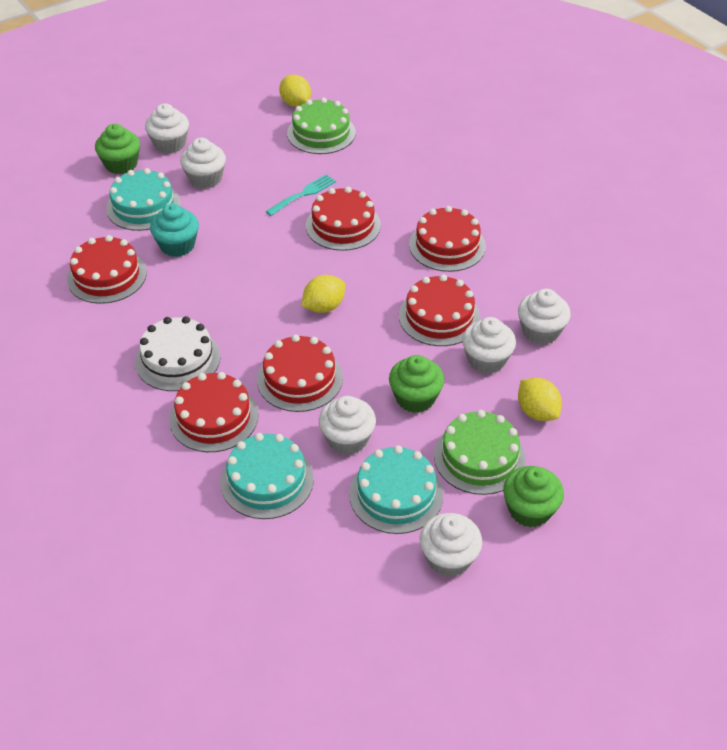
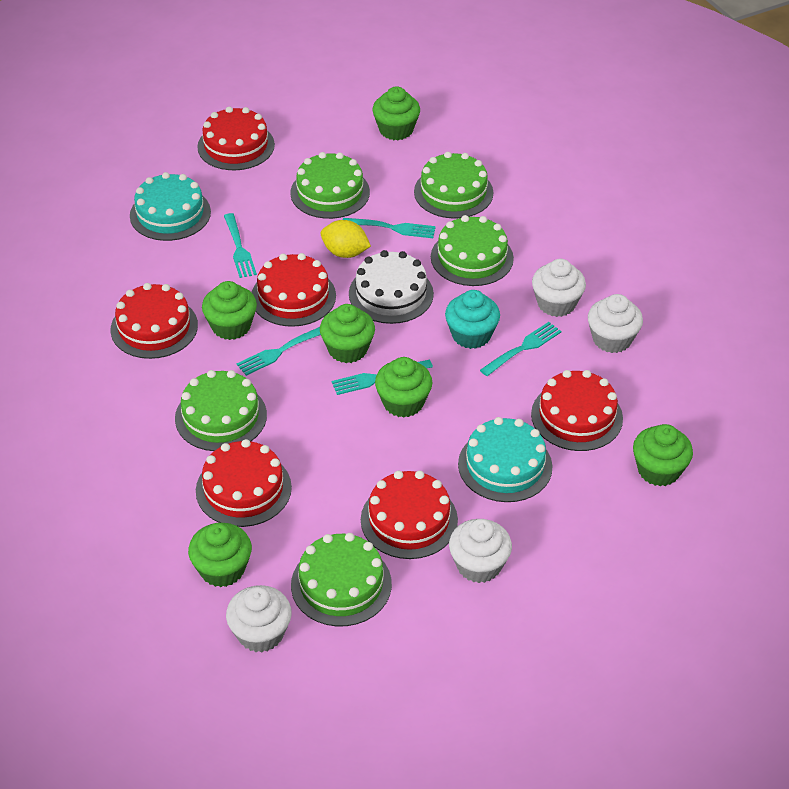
green cake: 2 -> 5
green cupcake: 3 -> 6
turquoise cake: 3 -> 2
turquoise fork: 1 -> 5
white cupcake: 6 -> 4
yellow lemon: 3 -> 1

